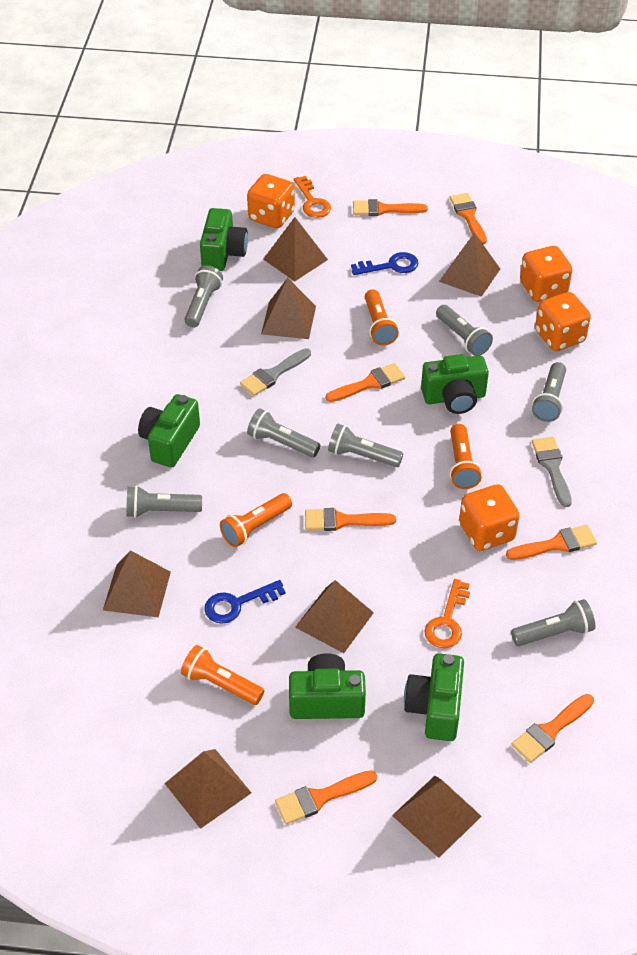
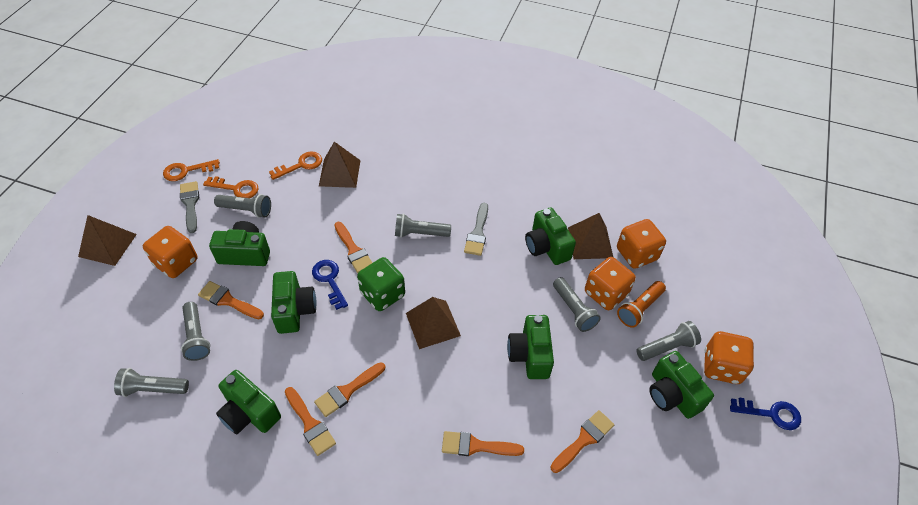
brown pyramid: 7 -> 4
green camera: 5 -> 6
green dice: 0 -> 1
grey flashlight: 7 -> 6
orange brush: 7 -> 6
orange flashlight: 4 -> 1
orange key: 2 -> 3

